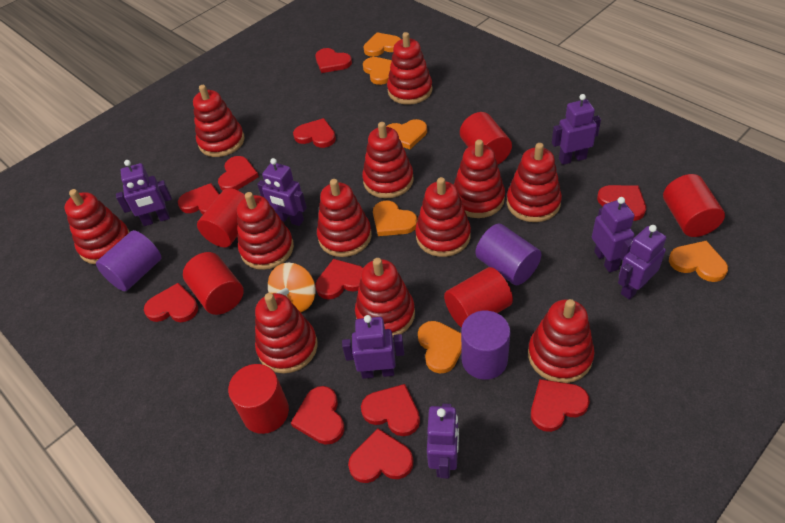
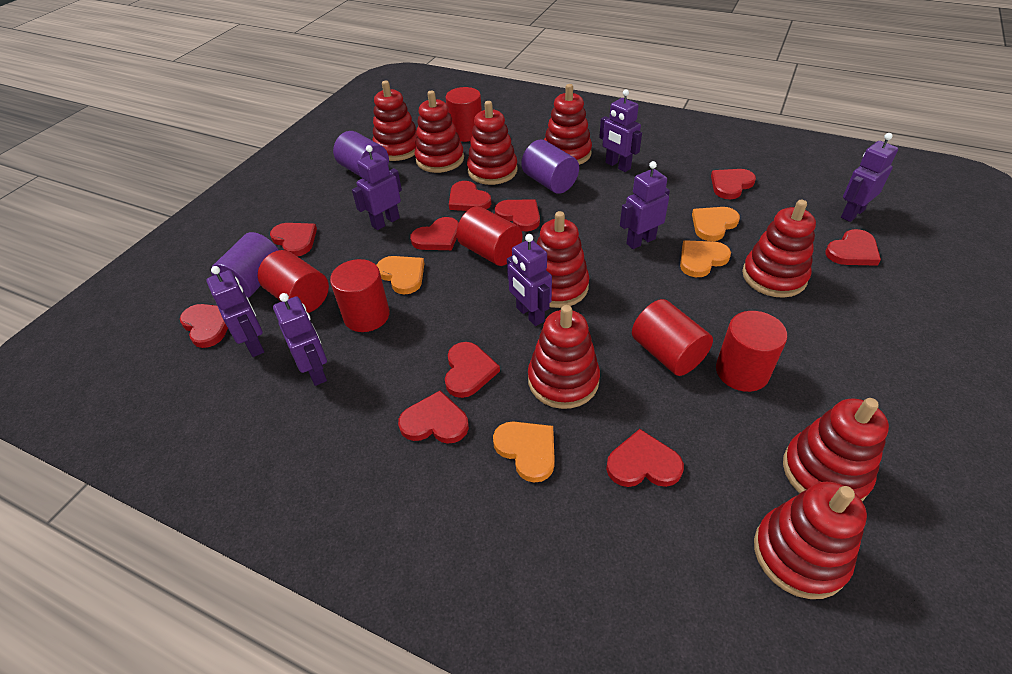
orange heart: 6 -> 4
orange spinning top: 1 -> 0
red heart: 11 -> 10
red stacking toy: 12 -> 9

